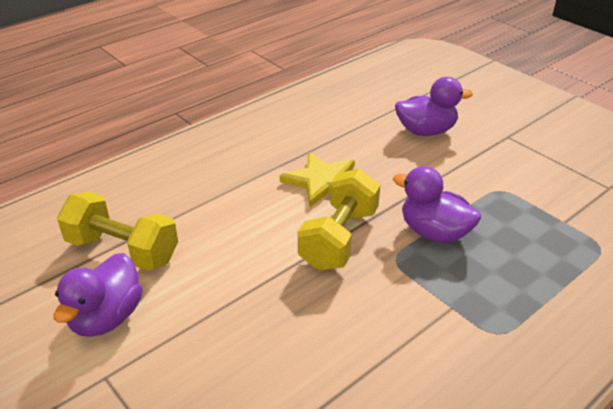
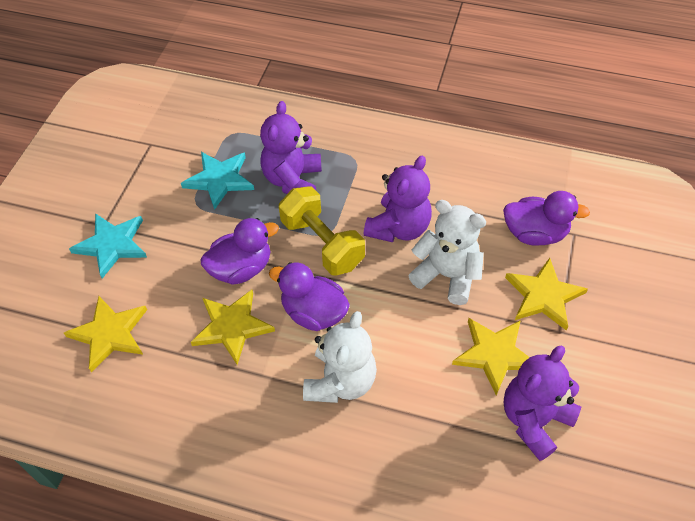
purple teddy bear: 0 -> 3
turquoise star: 0 -> 2
white teddy bear: 0 -> 2
yellow dumbbell: 2 -> 1
yellow star: 1 -> 4

